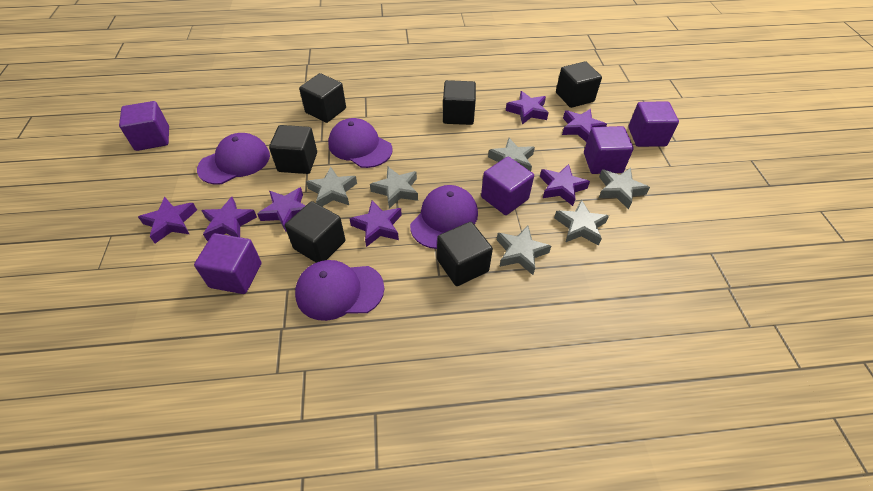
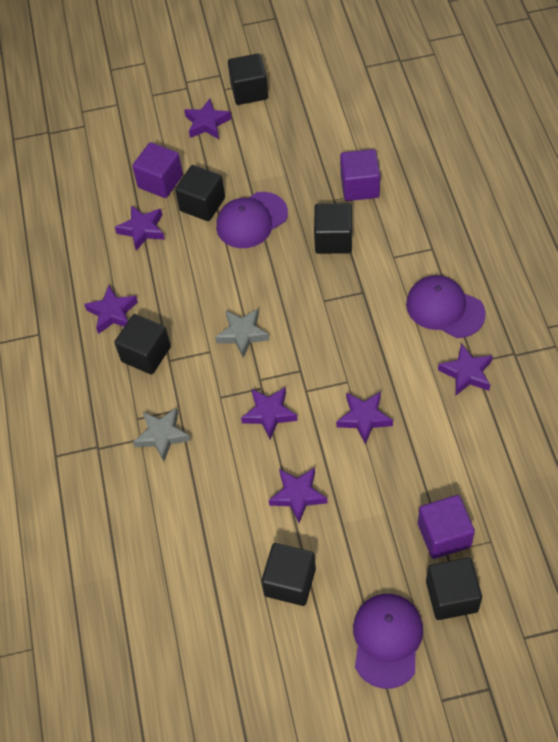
grey star: 6 -> 2
purple cap: 4 -> 3
purple cube: 5 -> 3

